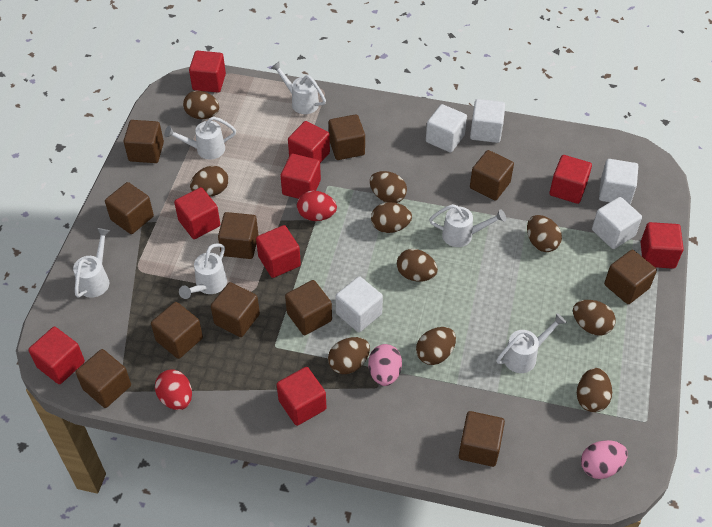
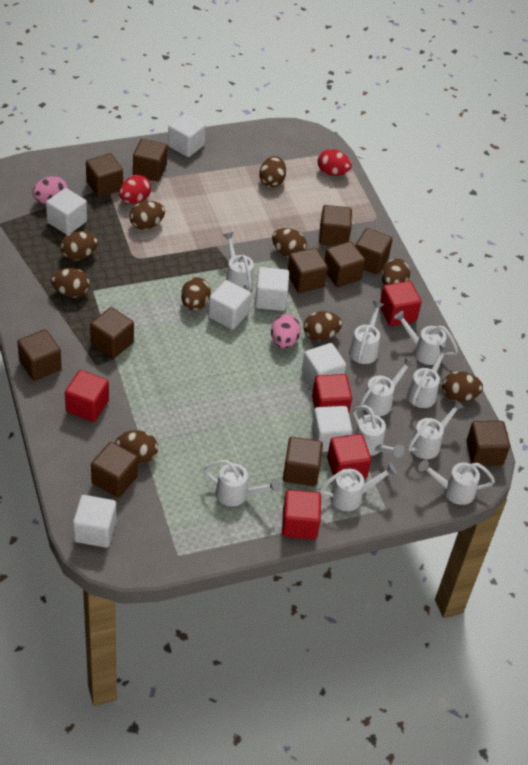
red cube: 9 -> 5
white cube: 5 -> 7
white watering can: 6 -> 10

